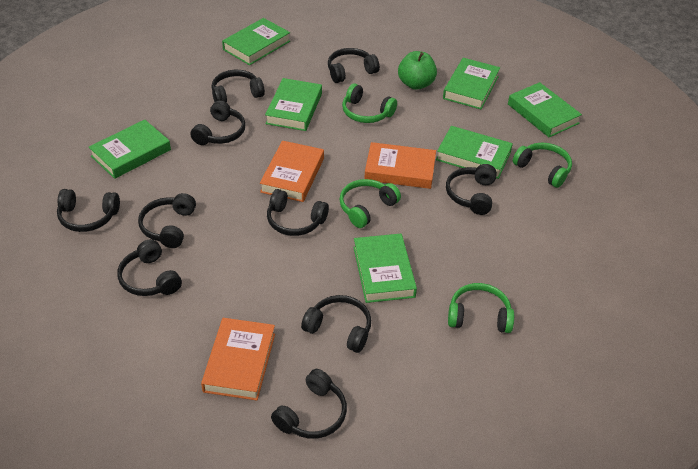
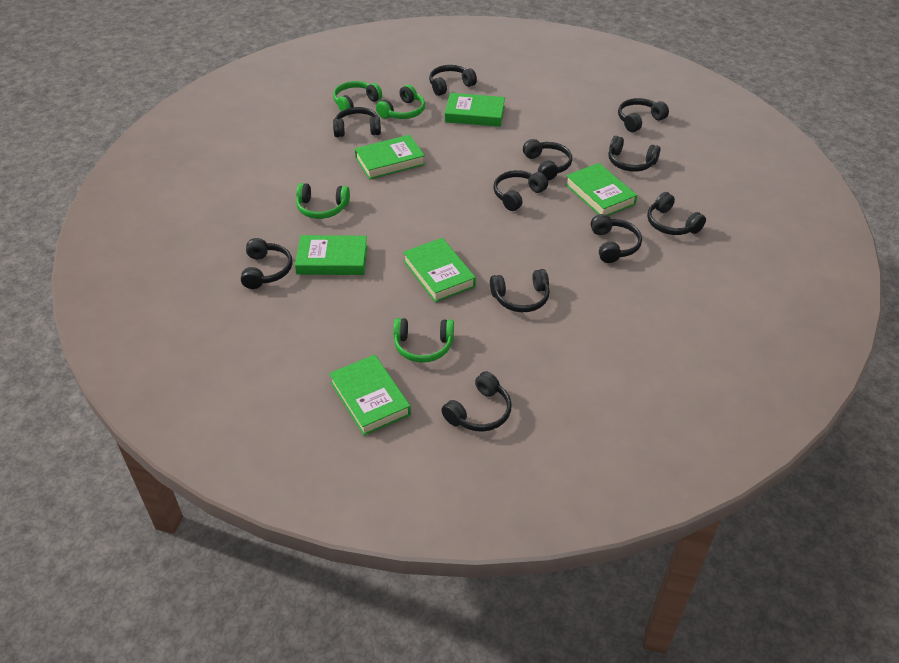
black headphones: 10 -> 11
green apple: 1 -> 0
green book: 7 -> 6
orange book: 3 -> 0

